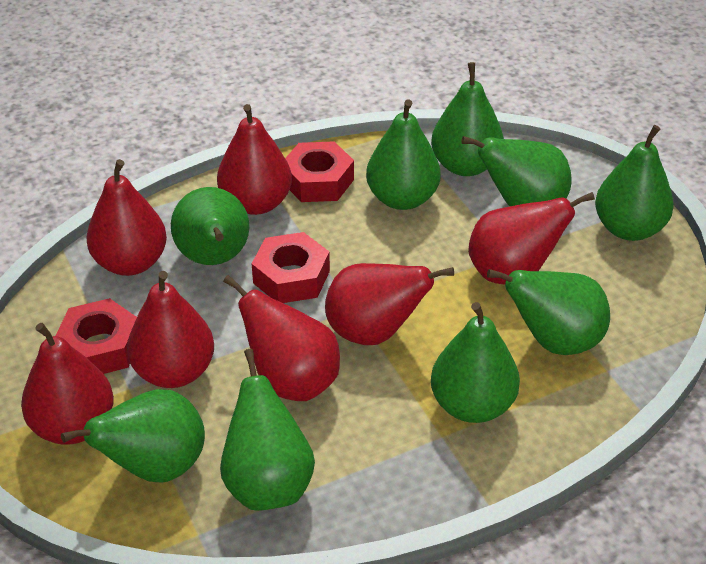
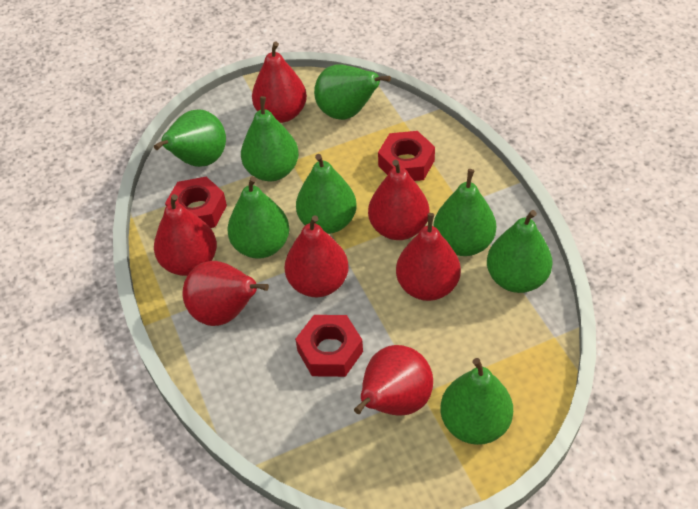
green pear: 9 -> 8

